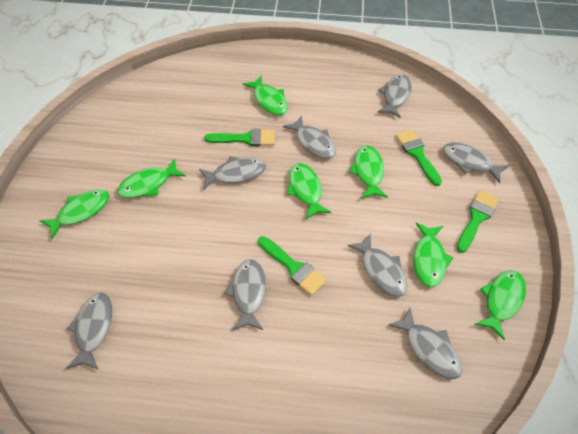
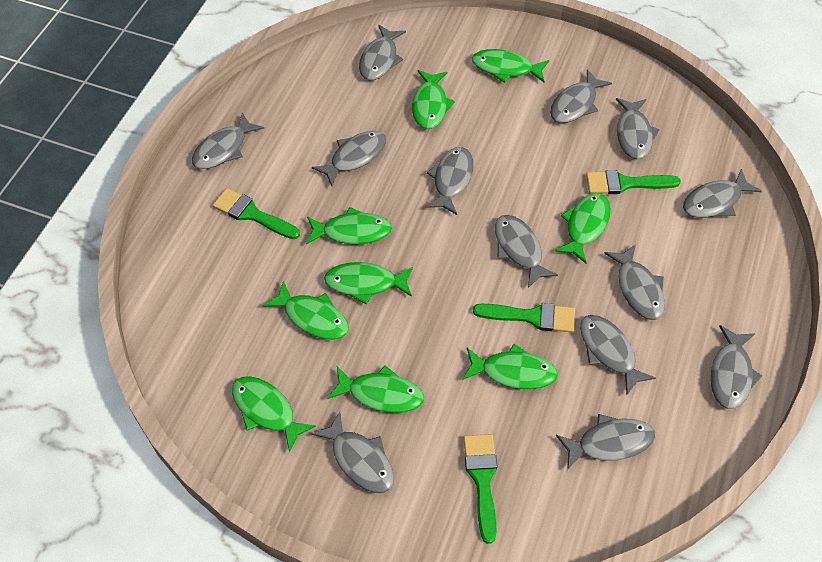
green fish: 7 -> 9
grey fish: 8 -> 13

